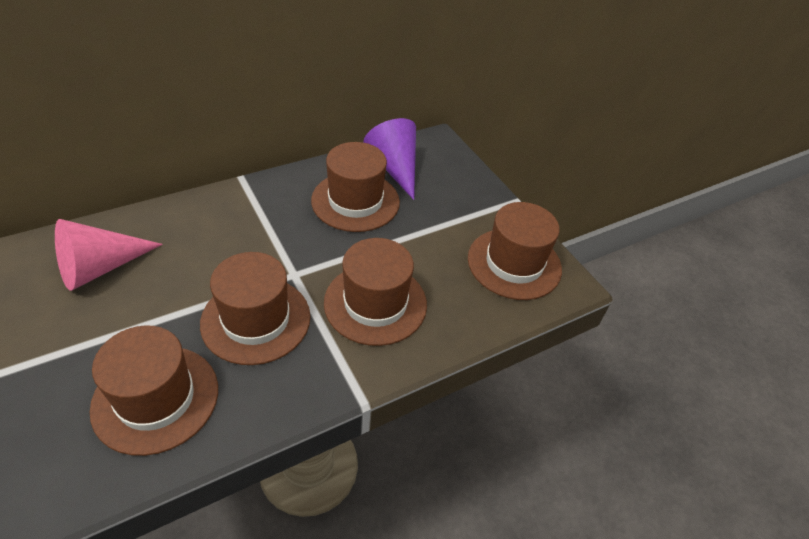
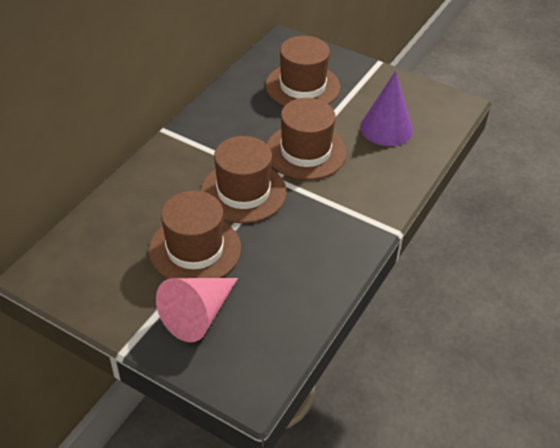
brown hat: 5 -> 4

